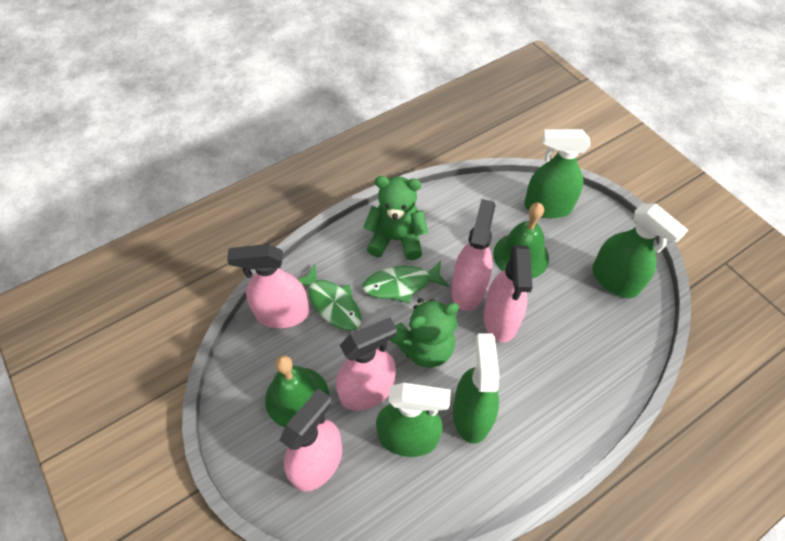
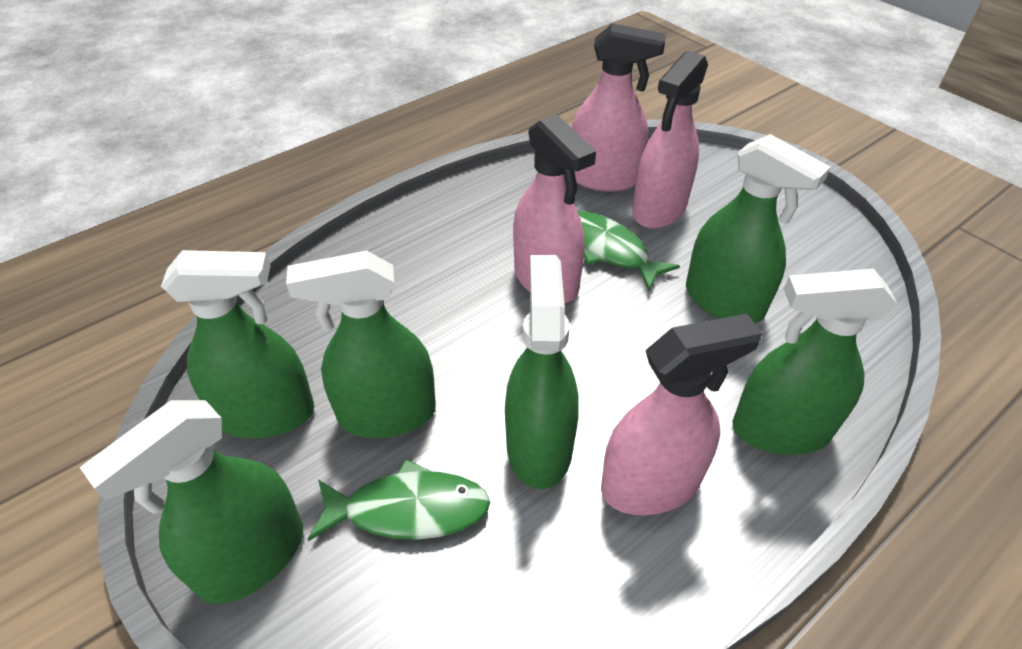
green bell: 2 -> 0
green spray bottle: 4 -> 6
green teddy bear: 2 -> 0
pink spray bottle: 5 -> 4

